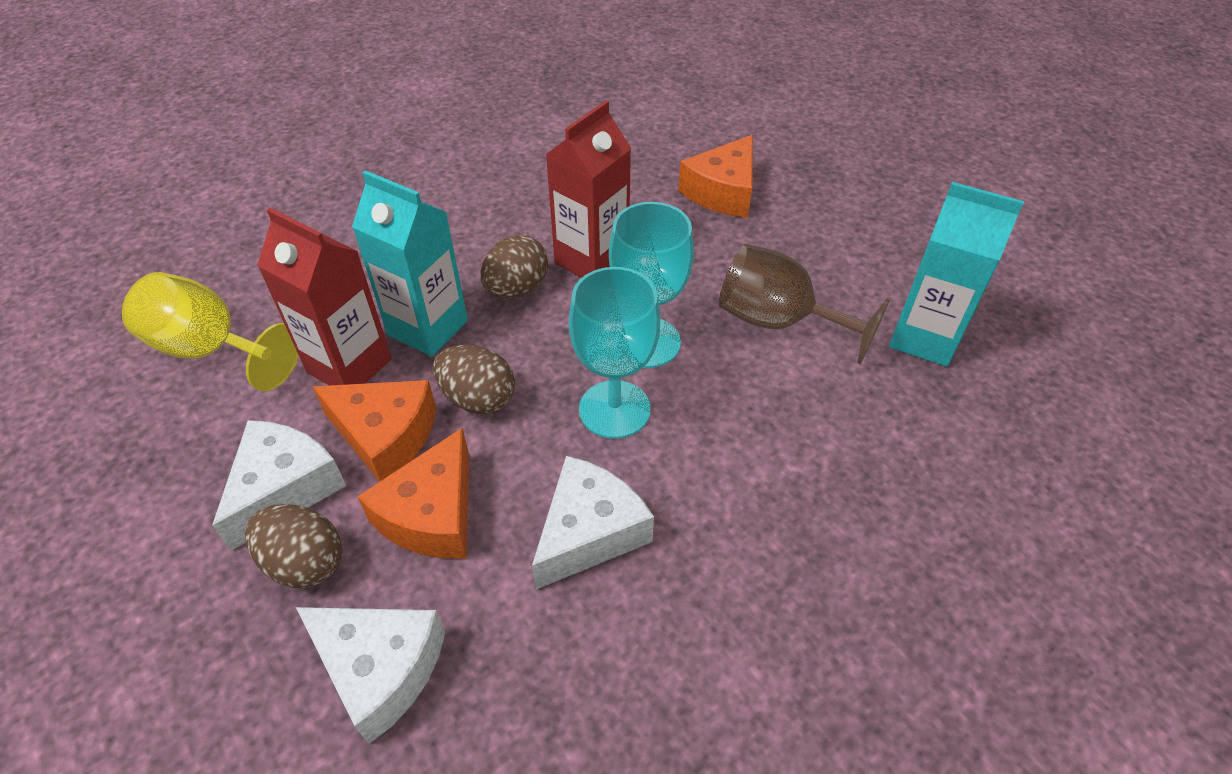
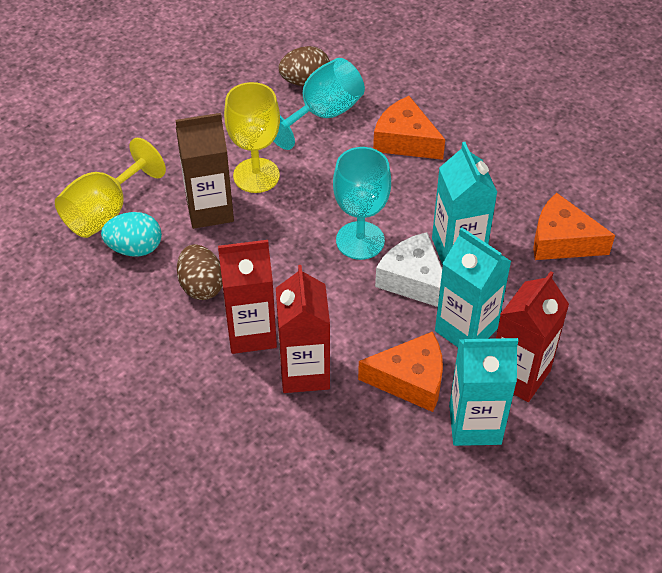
brown carton: 0 -> 1
brown egg: 3 -> 2
brown goblet: 1 -> 0
red carton: 2 -> 3
turquoise carton: 2 -> 3
turquoise egg: 0 -> 1
white cheese: 3 -> 1
yellow goblet: 1 -> 2

